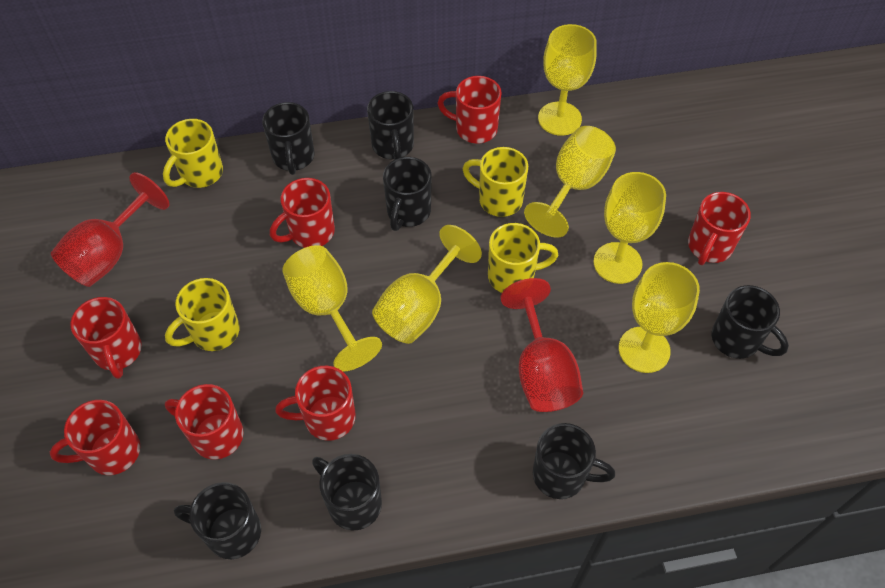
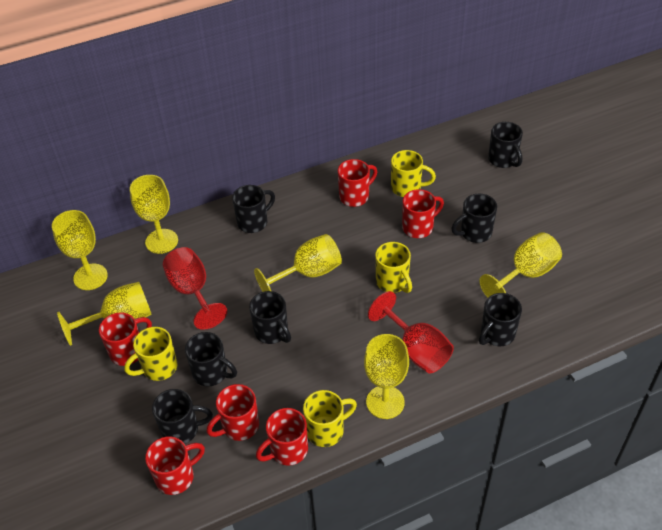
red mug: 7 -> 6

